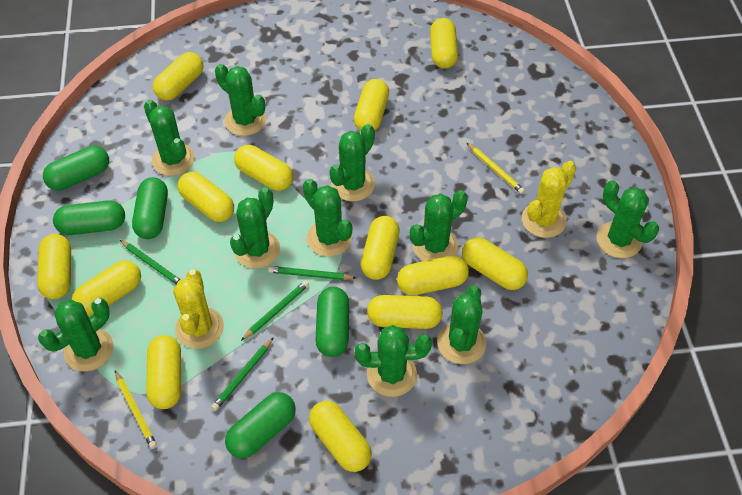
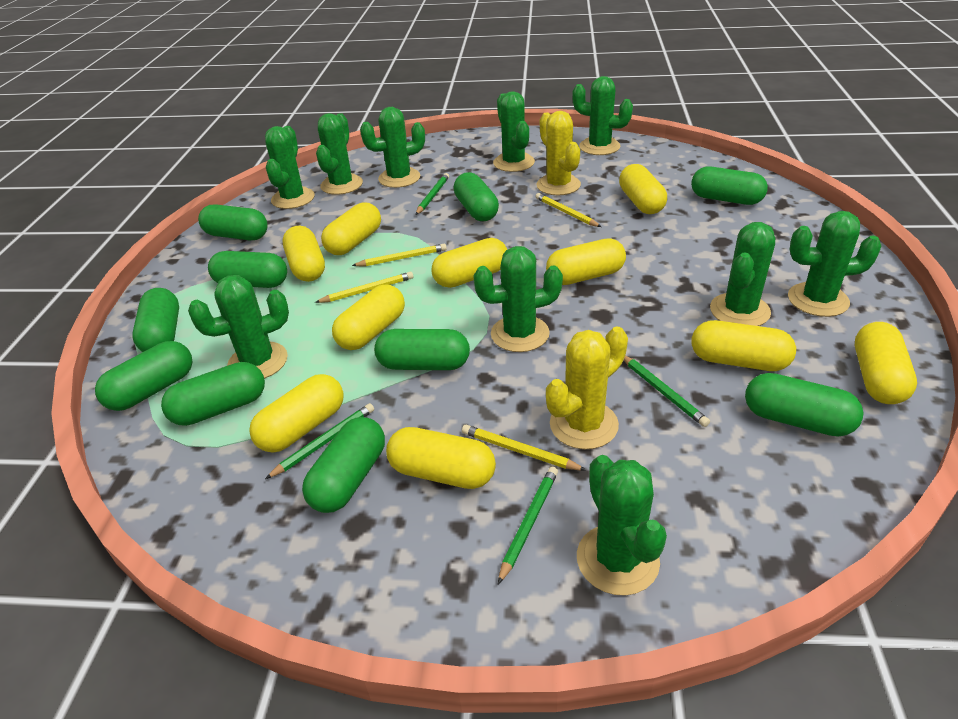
green capsule: 5 -> 10
yellow capsule: 13 -> 10
yellow pencil: 2 -> 4

